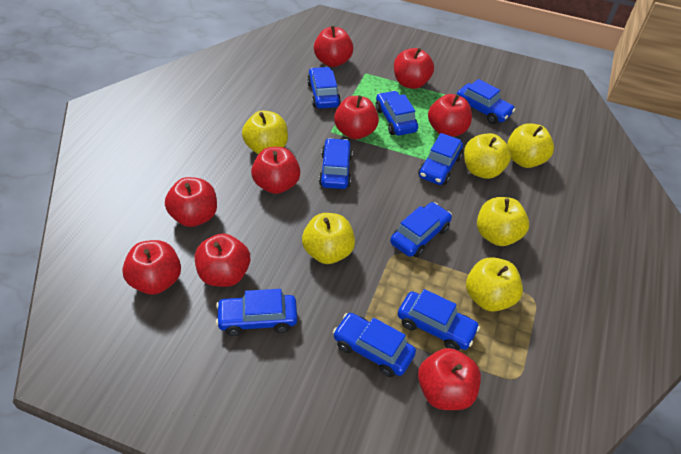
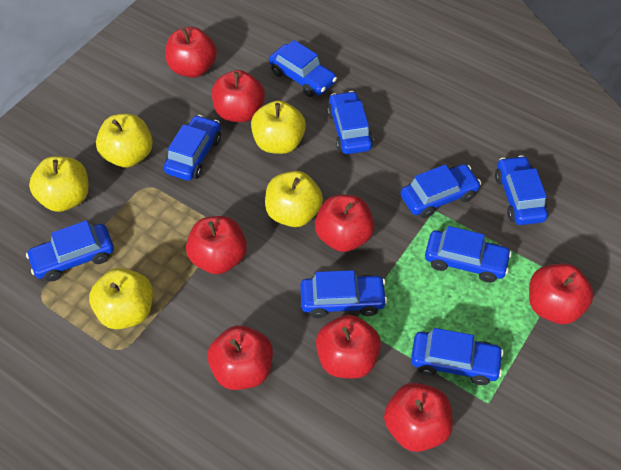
red apple: 9 -> 8
yellow apple: 6 -> 5

